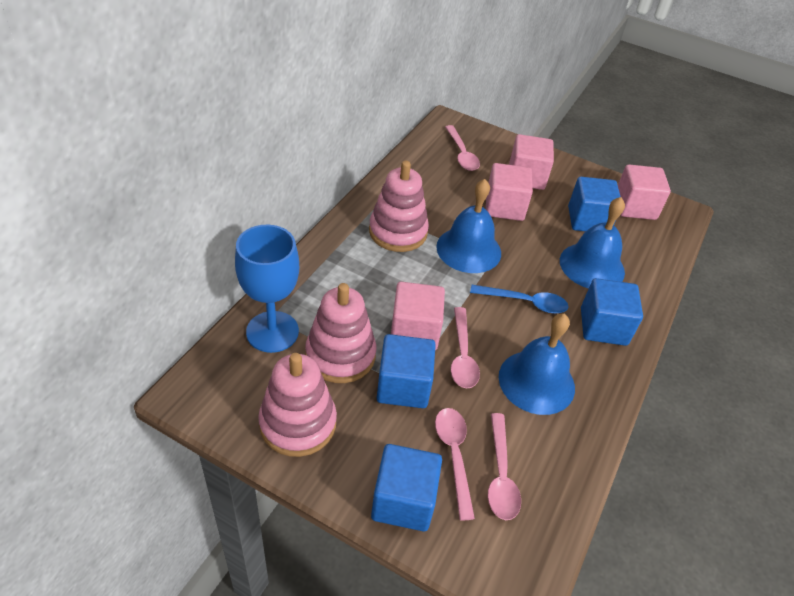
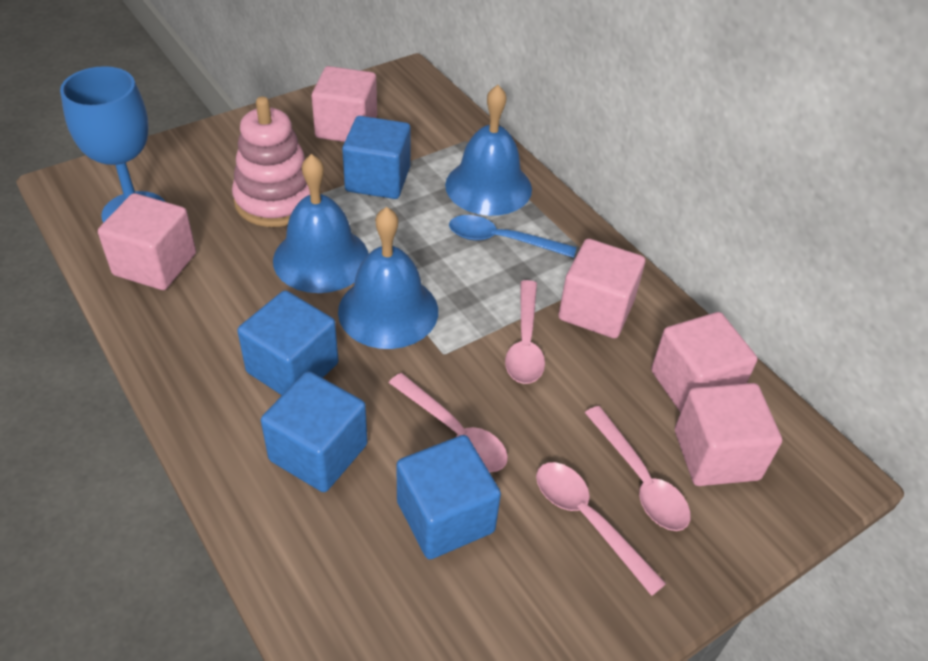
pink cube: 4 -> 5
pink stacking toy: 3 -> 1

